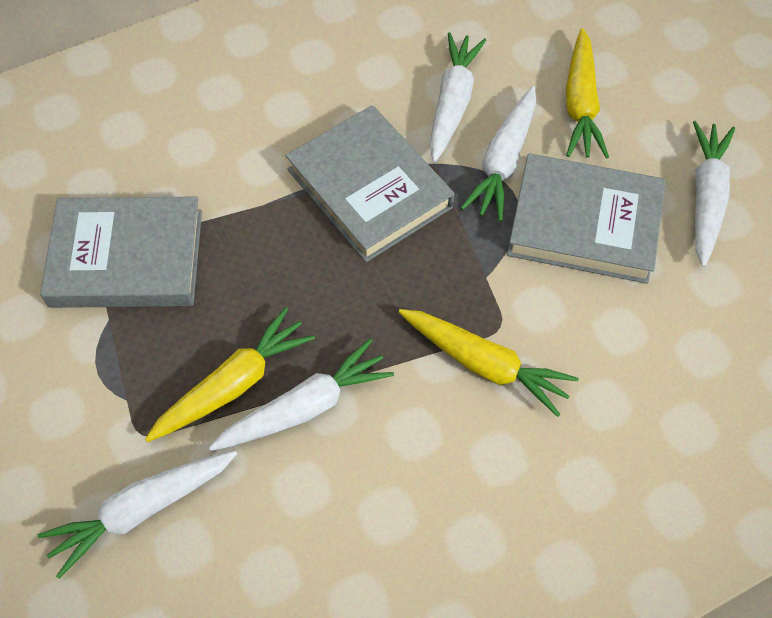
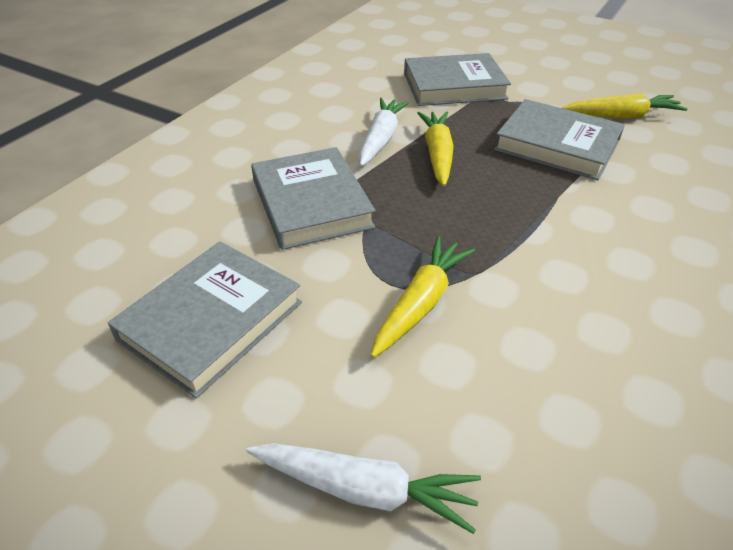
grey book: 3 -> 4
white carrot: 5 -> 2

